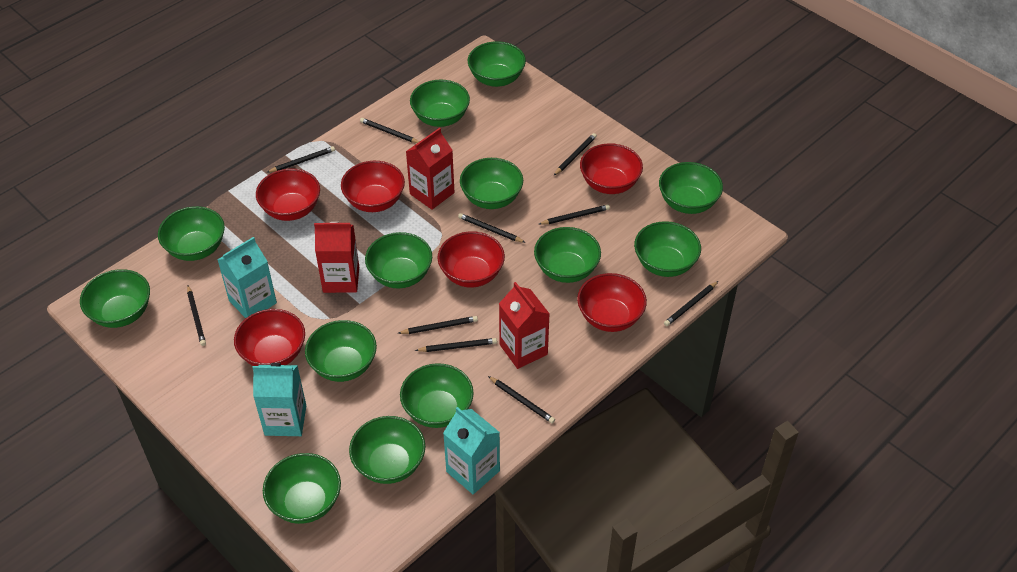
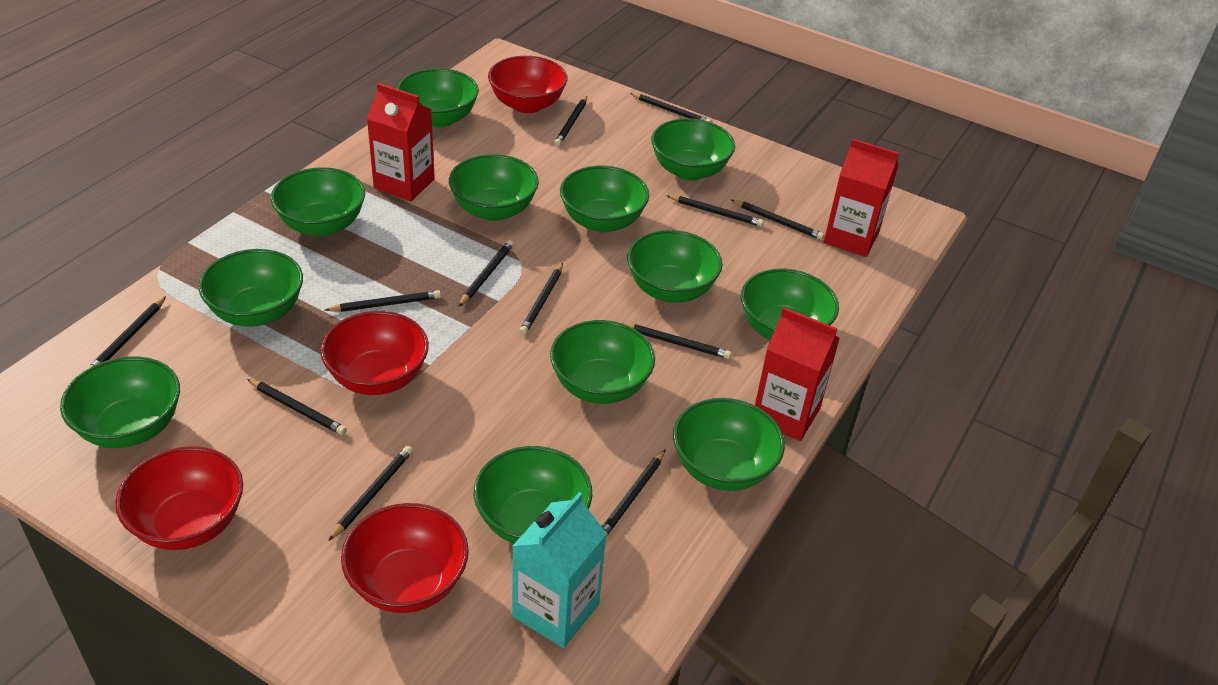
black pencil: 10 -> 12
green bowl: 13 -> 12
red bowl: 6 -> 4
turquoise carton: 3 -> 1

